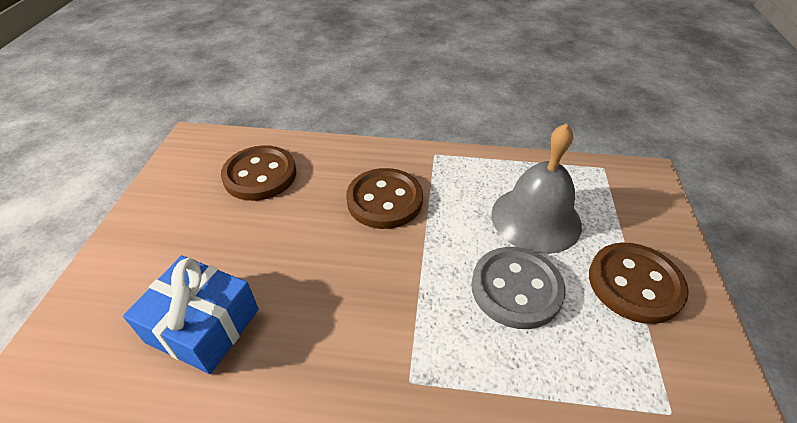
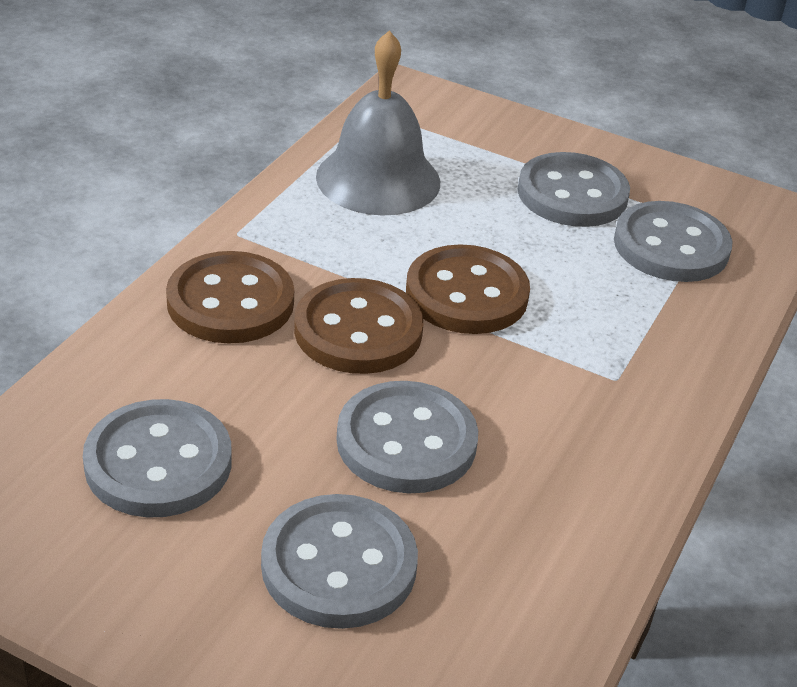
blue gift: 1 -> 0
grey button: 1 -> 5

